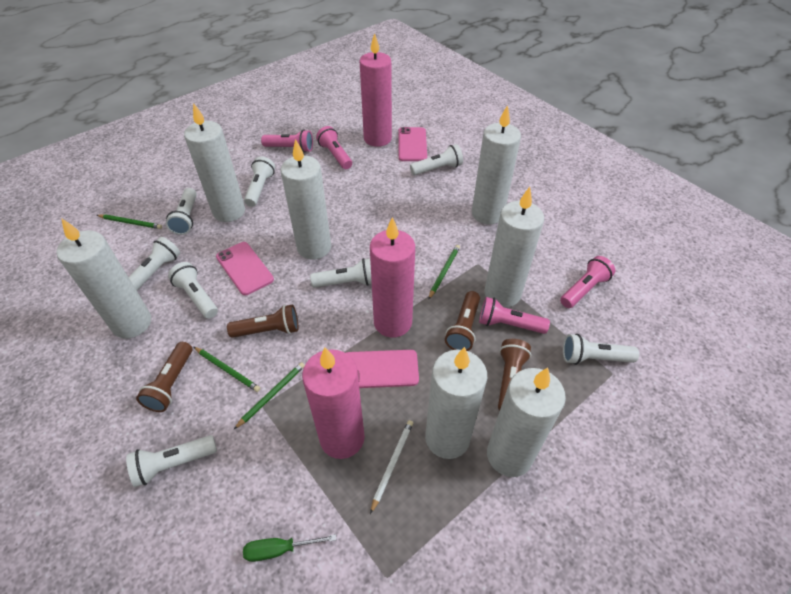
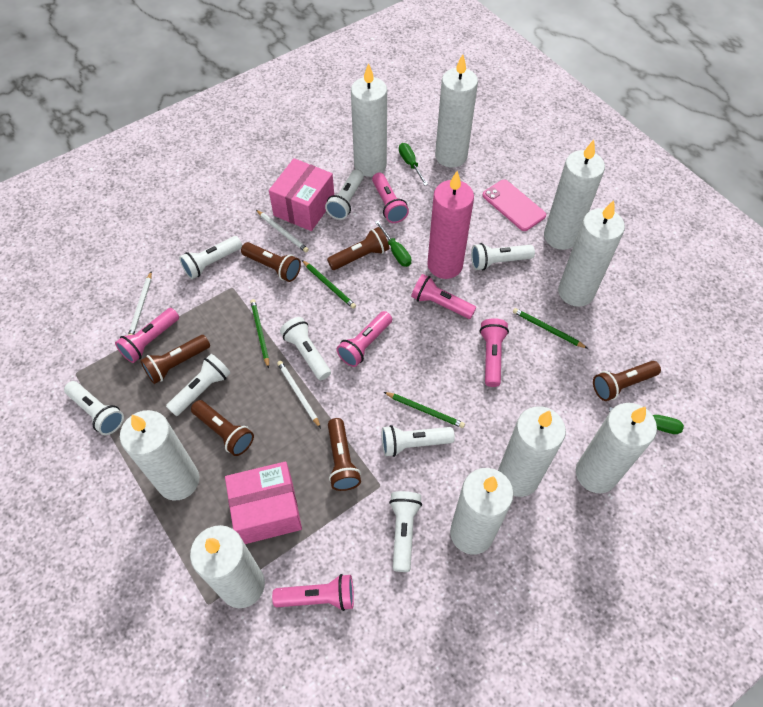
brown flashlight: 4 -> 6
green screwdriver: 1 -> 3
pink box: 0 -> 2
pink candle: 3 -> 1
pink flashlight: 4 -> 6
pink phone: 3 -> 1
white candle: 7 -> 9
white pencil: 1 -> 3

